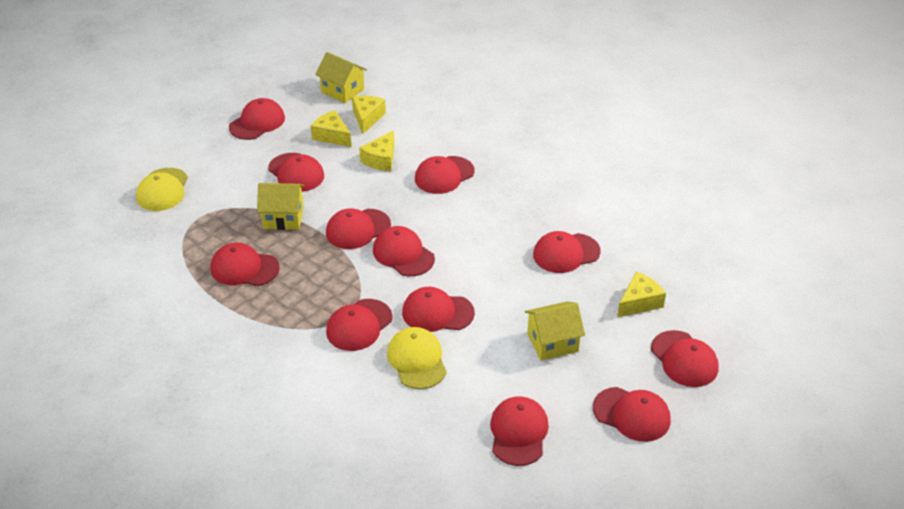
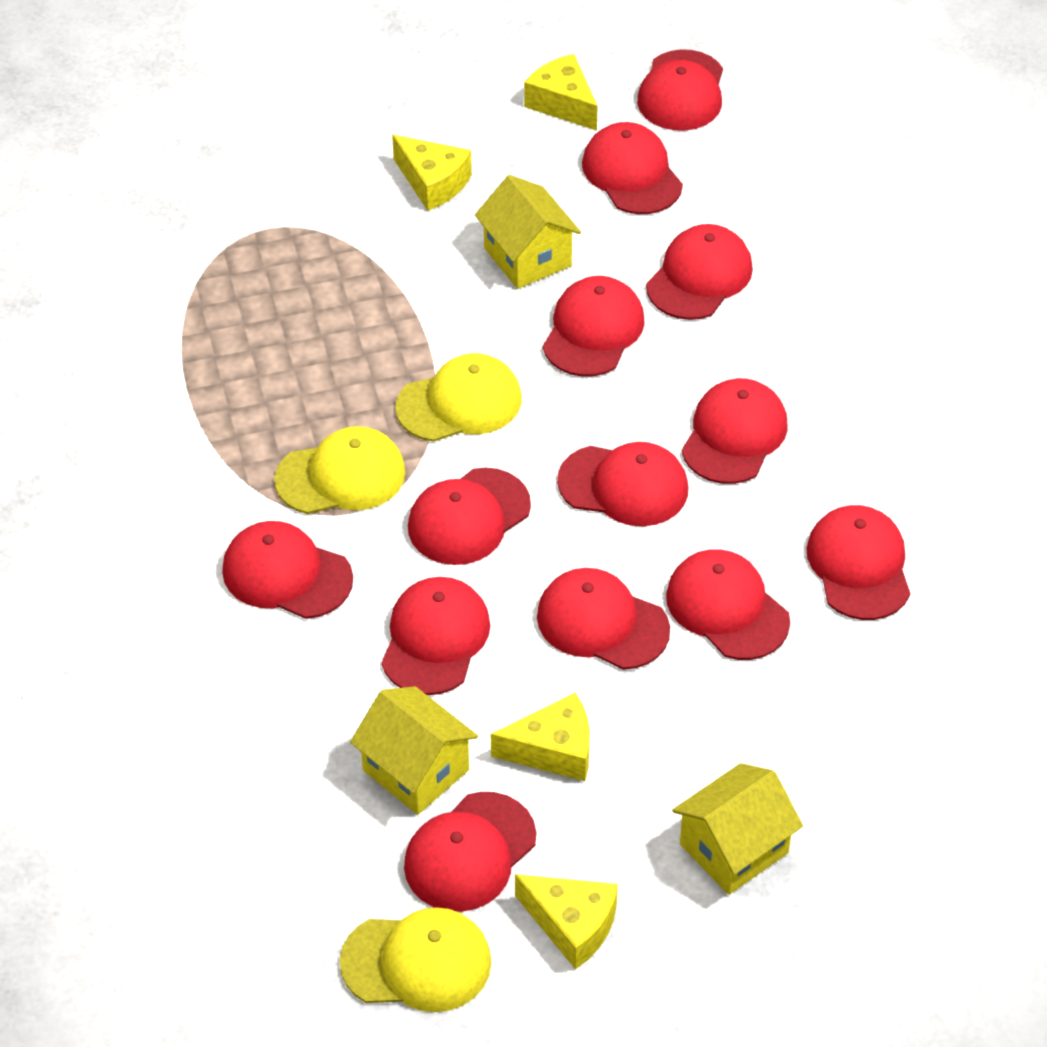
red cap: 12 -> 13
yellow cap: 2 -> 3

